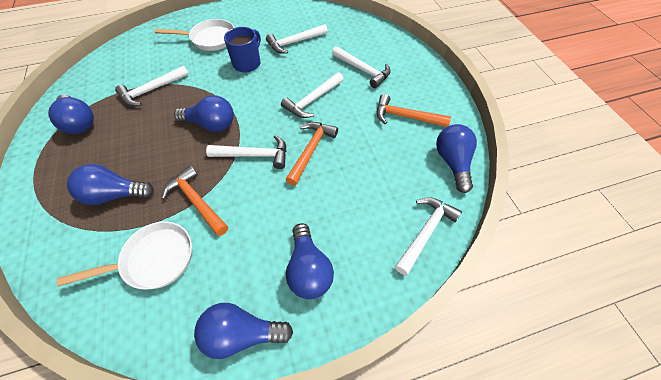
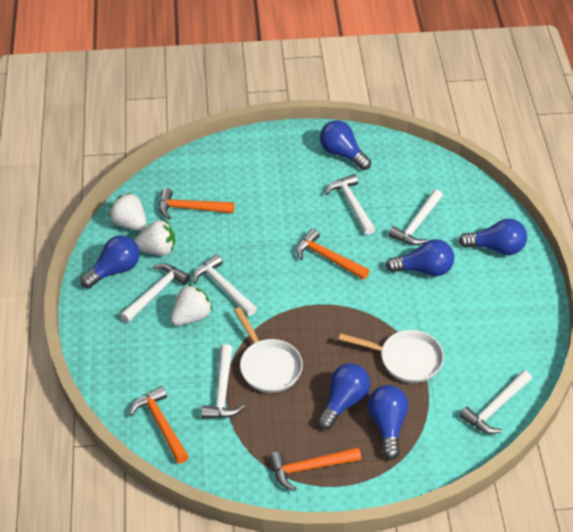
blue mug: 1 -> 0
orange hammer: 3 -> 4
white strawberry: 0 -> 3

